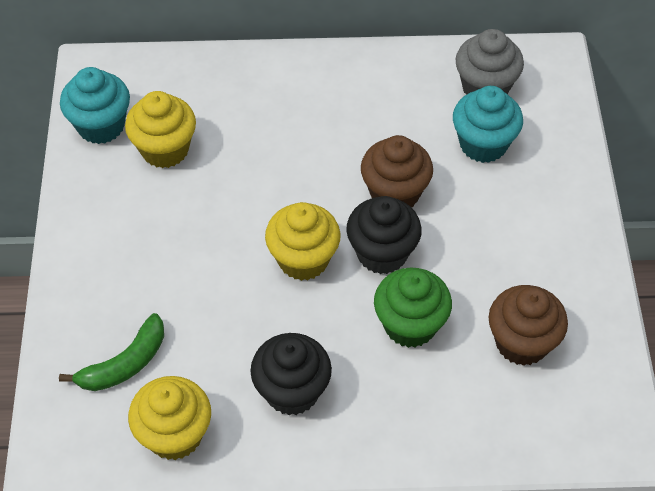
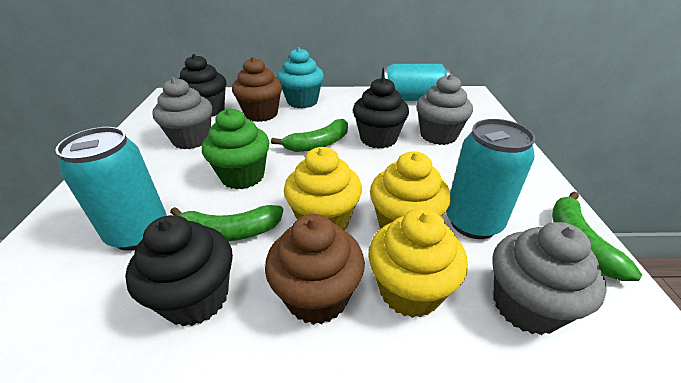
black cupcake: 2 -> 3
green banana: 1 -> 3
grey cupcake: 1 -> 3
turquoise can: 0 -> 3
turquoise cupcake: 2 -> 1

